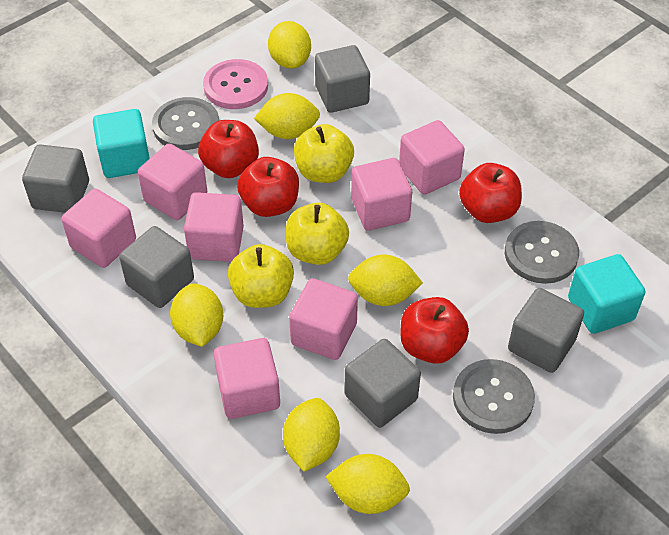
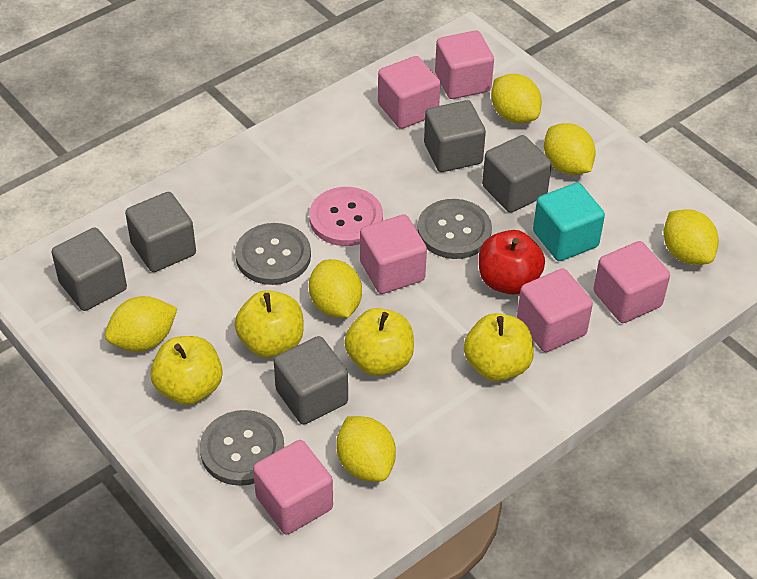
pink cube: 7 -> 6
red apple: 4 -> 1
turquoise cube: 2 -> 1
yellow apple: 3 -> 4

